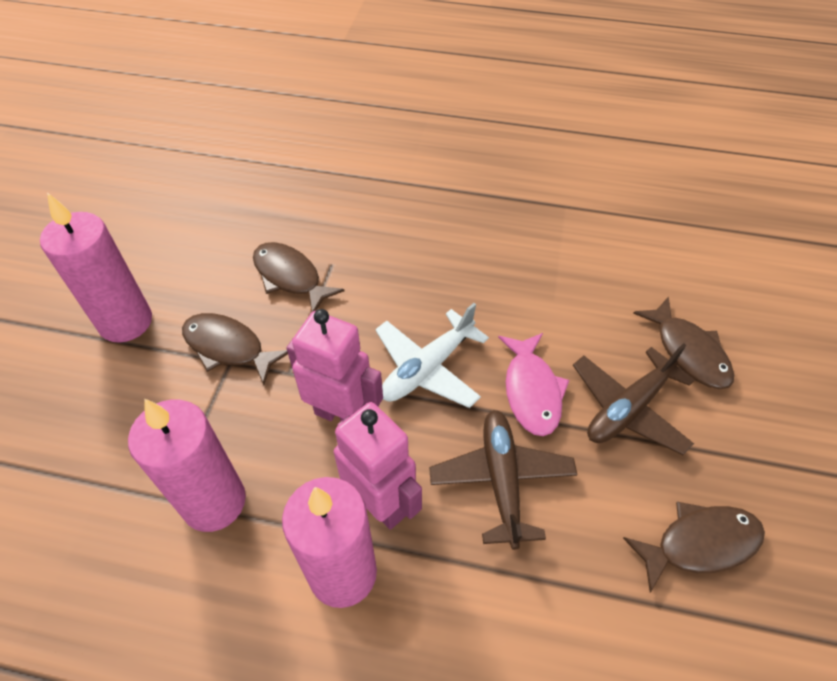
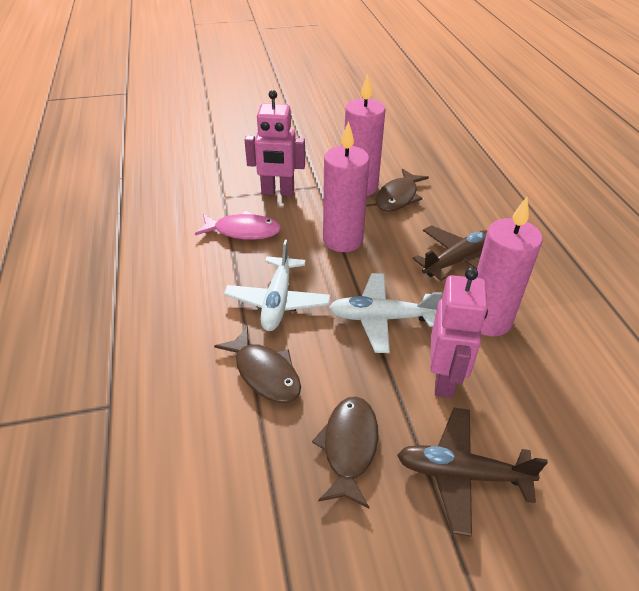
brown fish: 4 -> 3
white plane: 1 -> 2

